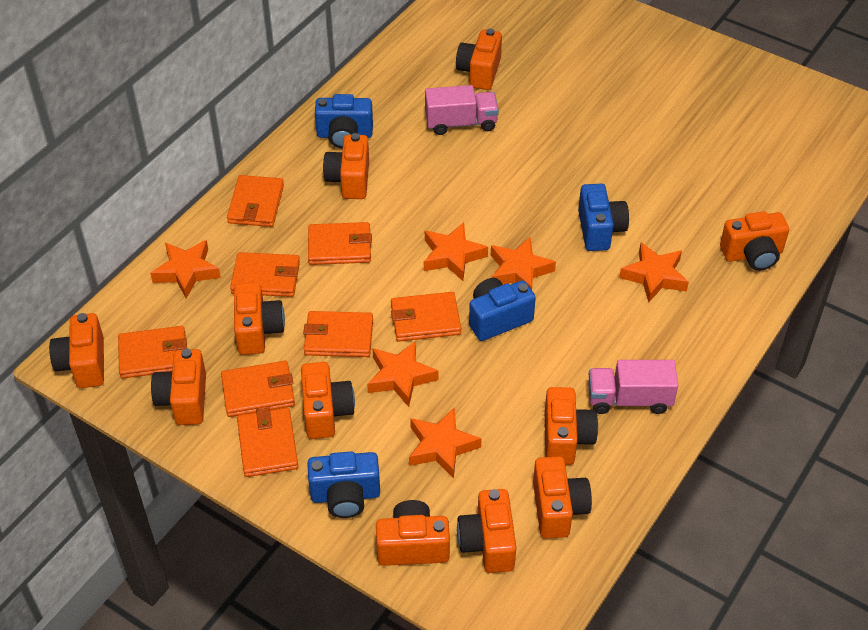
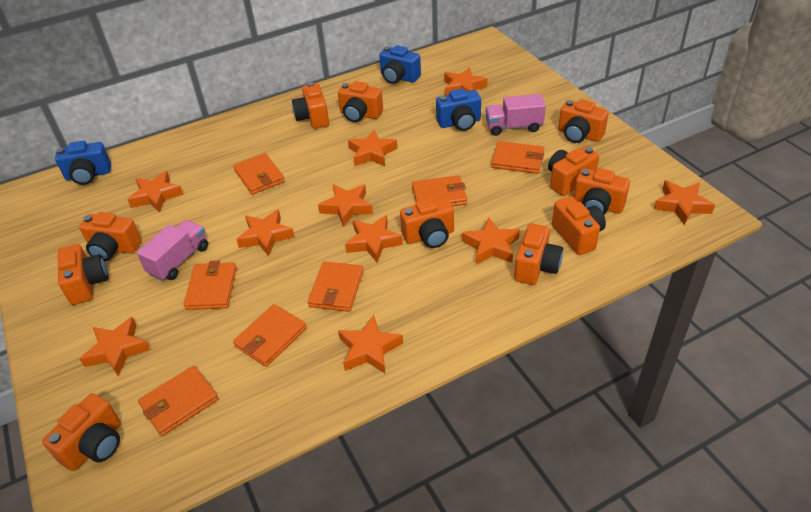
blue camera: 4 -> 3
orange star: 6 -> 10
orange wallet: 8 -> 7

